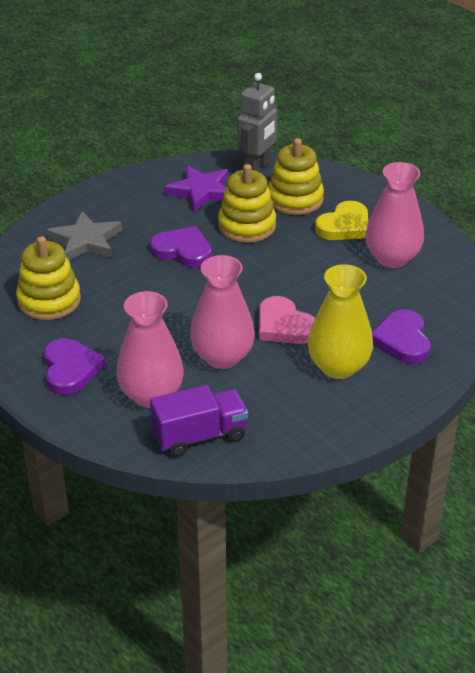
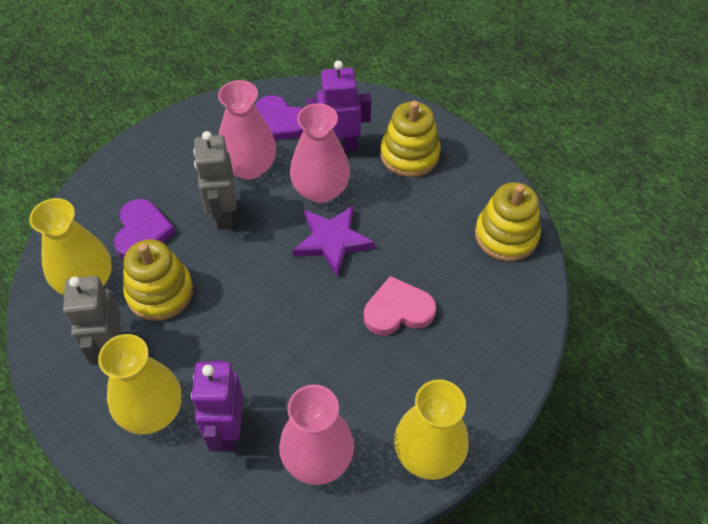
grey robot: 1 -> 2
grey star: 1 -> 0
purple heart: 3 -> 2
purple robot: 0 -> 2
purple truck: 1 -> 0
yellow heart: 1 -> 0
yellow vase: 1 -> 3

